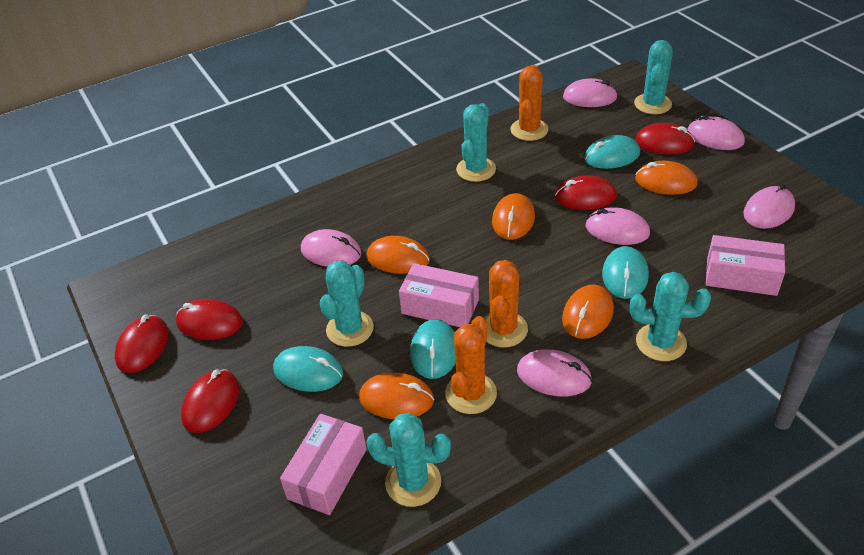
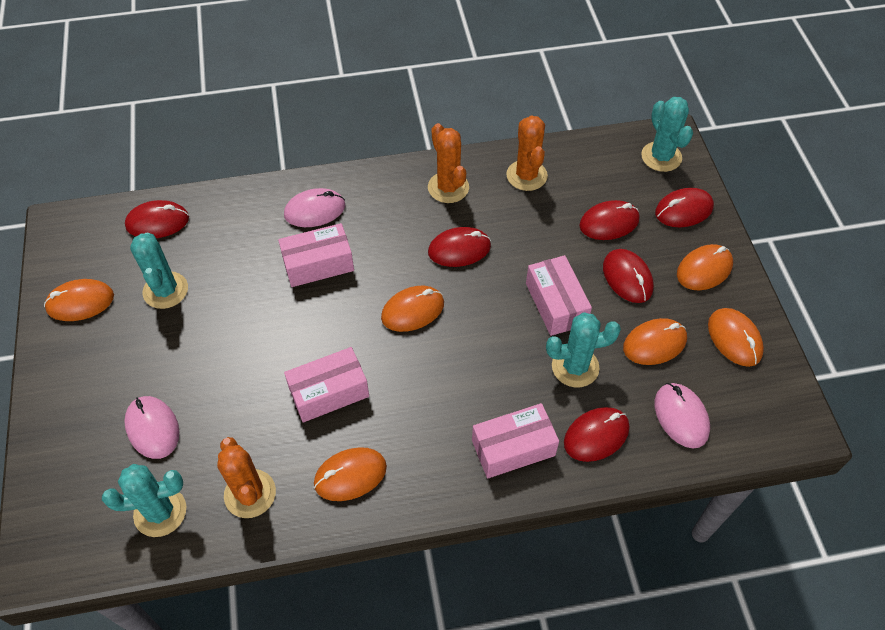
orange mouse: 5 -> 6
pink box: 3 -> 4
pink mouse: 6 -> 3
red mouse: 5 -> 6
turquoise cactus: 5 -> 4
turquoise mouse: 4 -> 0

